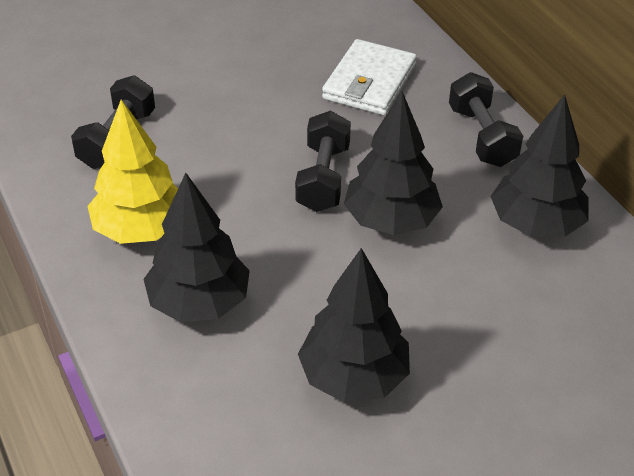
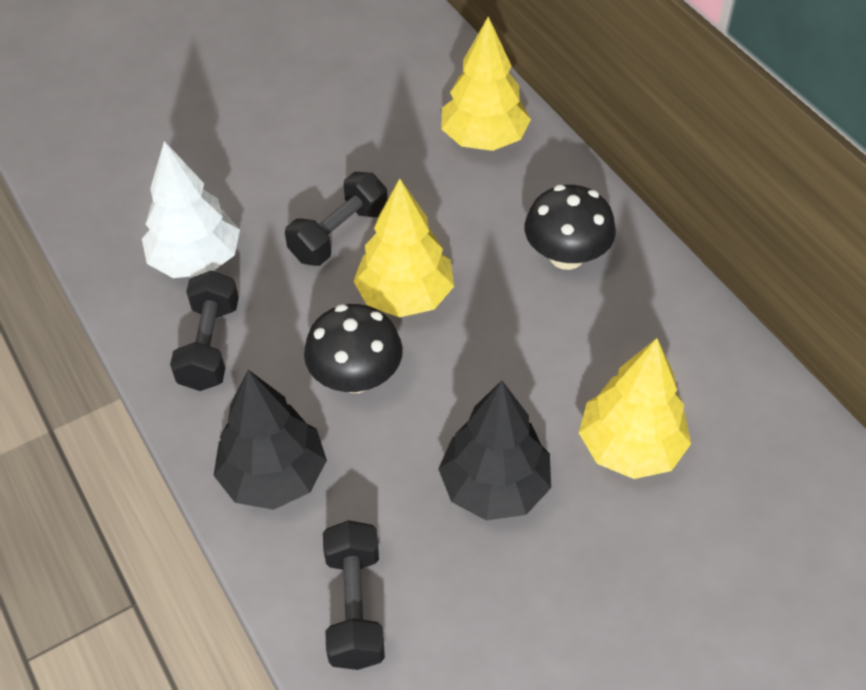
black mushroom: 0 -> 2
black tree: 4 -> 2
white tree: 0 -> 1
white wallet: 1 -> 0
yellow tree: 1 -> 3

